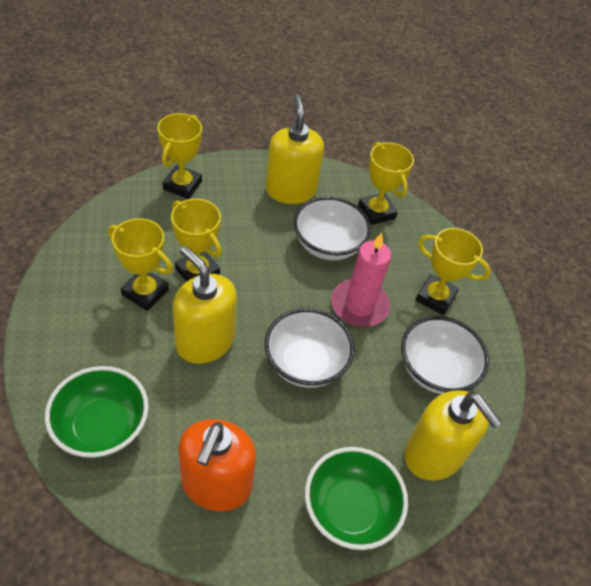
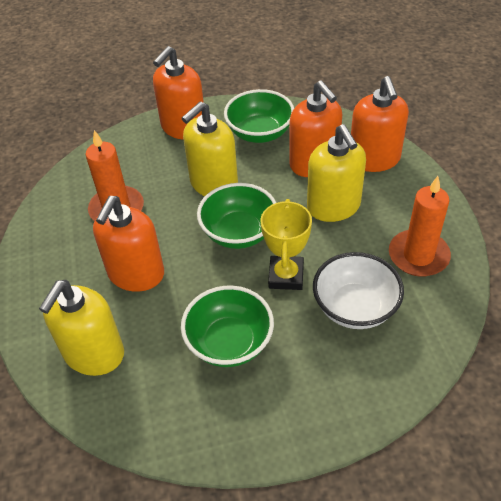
green bowl: 2 -> 3
orange candle: 0 -> 2
orange soap dispenser: 1 -> 4
pink candle: 1 -> 0
white bowl: 3 -> 1
yellow trophy: 5 -> 1

